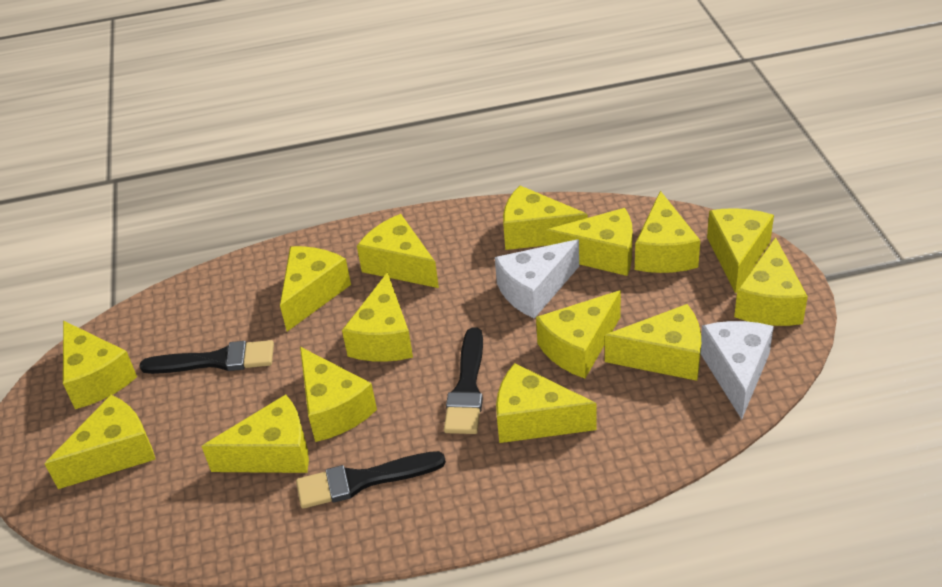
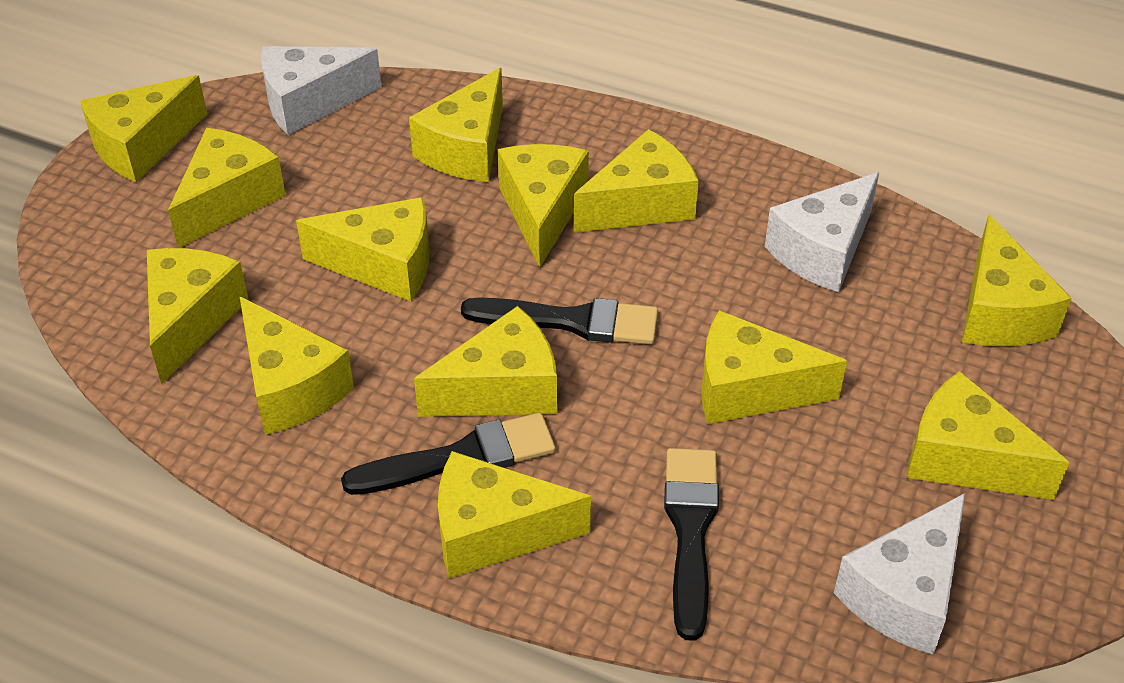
white cheese: 2 -> 3
yellow cheese: 15 -> 13

